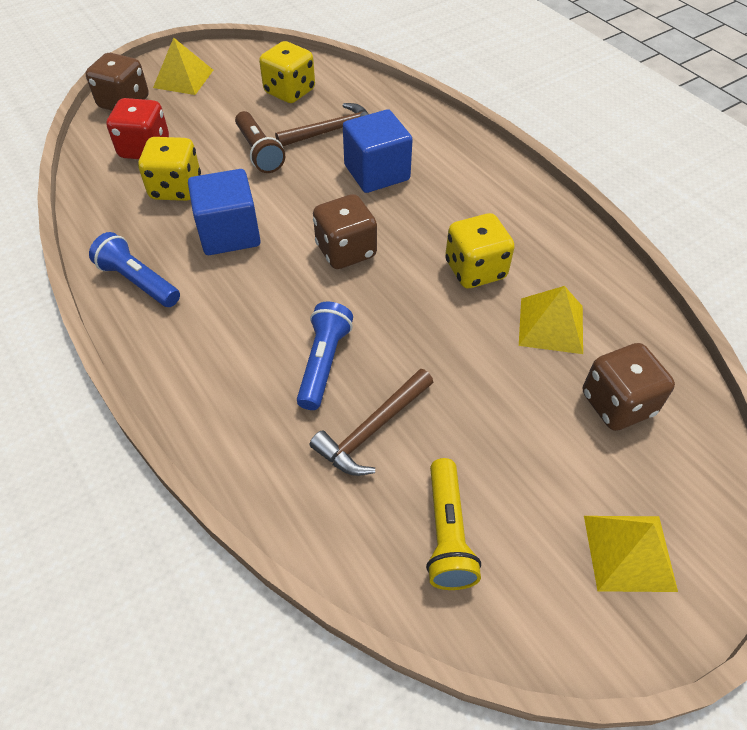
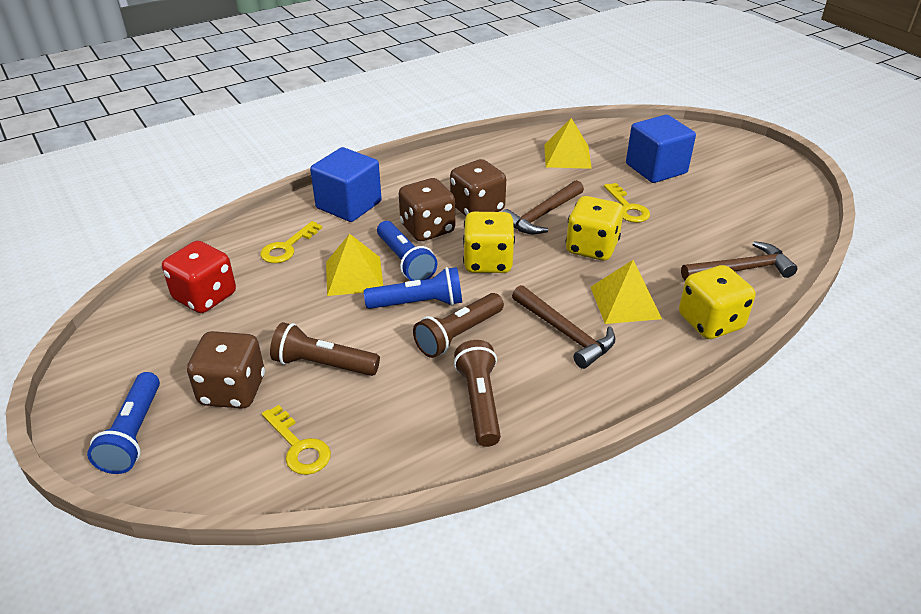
blue flashlight: 2 -> 3
brown flashlight: 1 -> 3
brown hammer: 2 -> 3
yellow flashlight: 1 -> 0
yellow key: 0 -> 3

